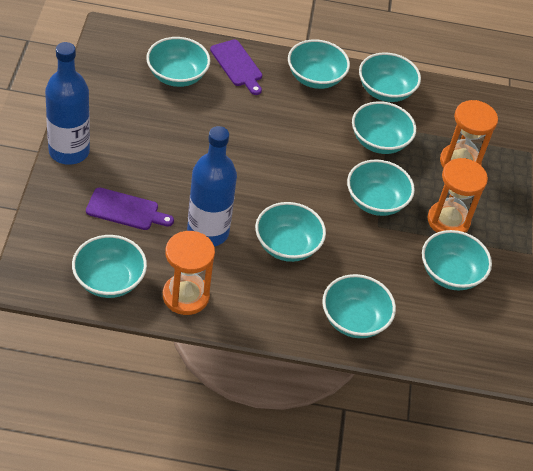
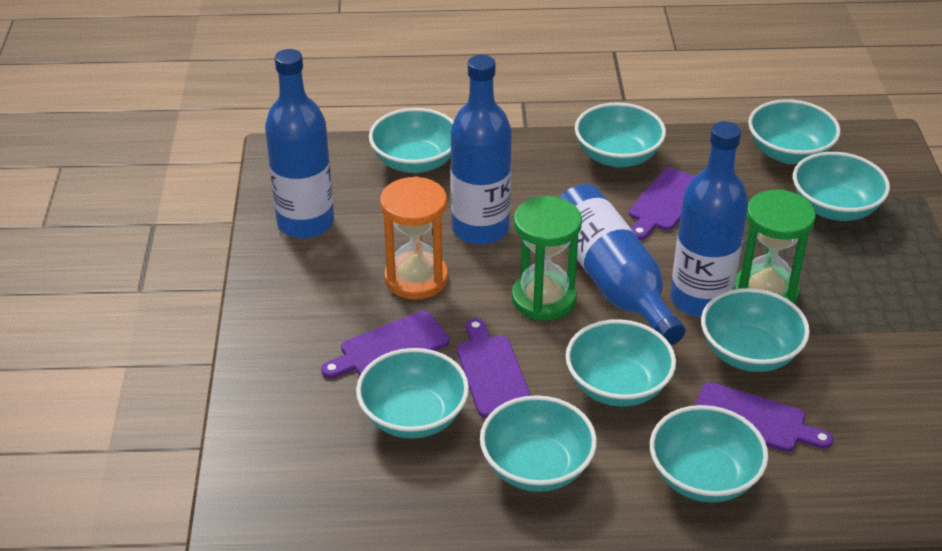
blue bottle: 2 -> 4
green hourglass: 0 -> 2
orange hourglass: 3 -> 1
purple cutting board: 2 -> 4

